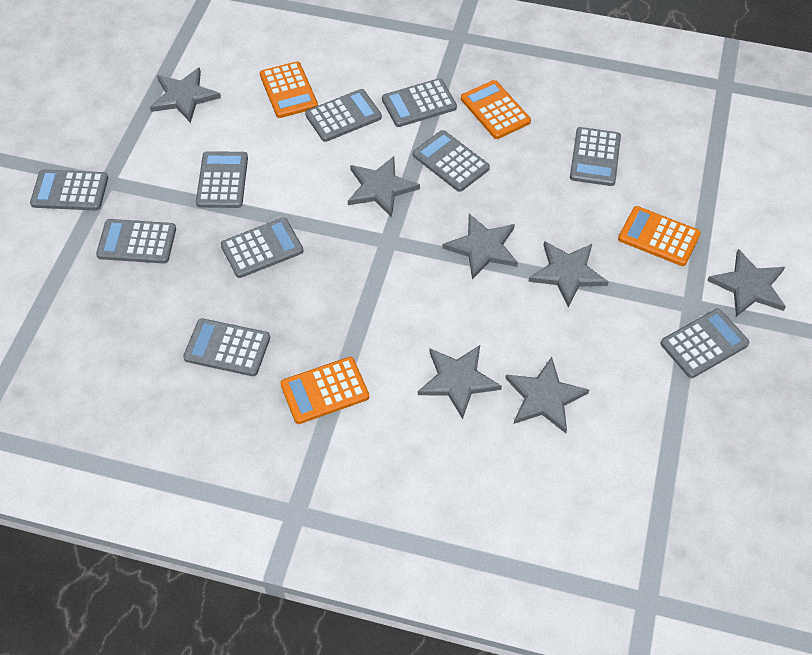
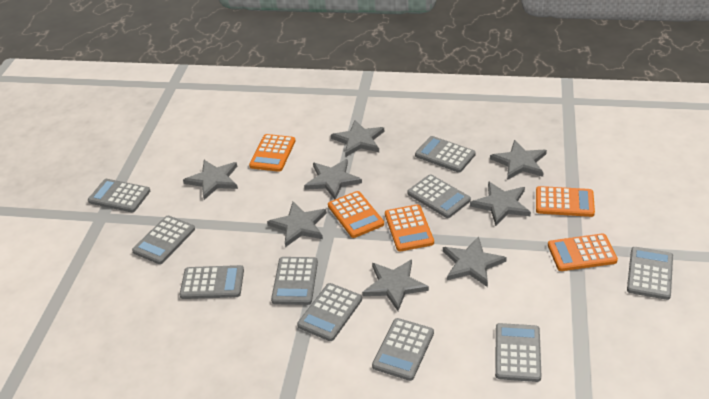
grey star: 7 -> 8
orange calculator: 4 -> 5

